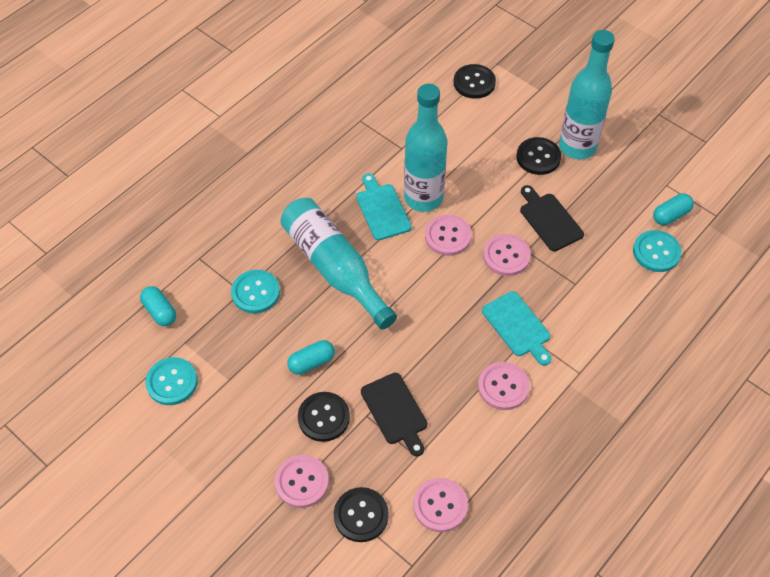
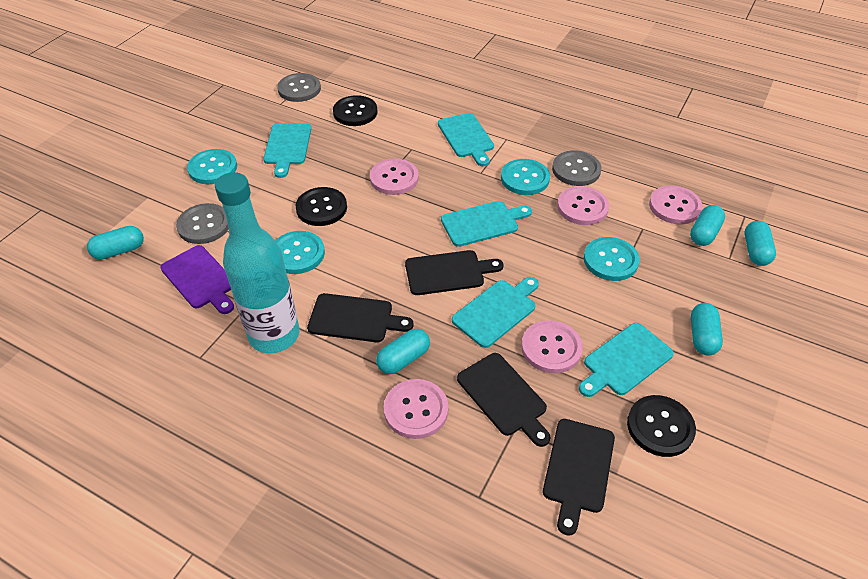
black button: 4 -> 3
black cutting board: 2 -> 4
grey button: 0 -> 3
purple cutting board: 0 -> 1
turquoise bottle: 3 -> 1
turquoise button: 3 -> 4
turquoise capsule: 3 -> 5
turquoise cutting board: 2 -> 5

